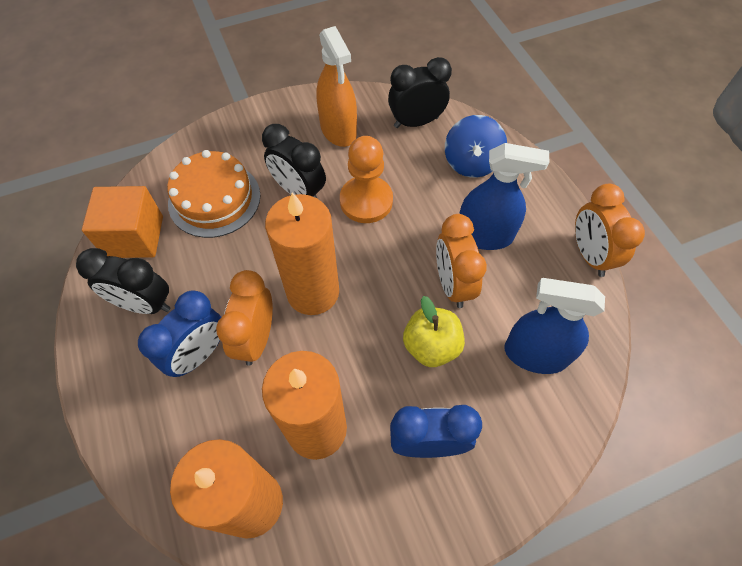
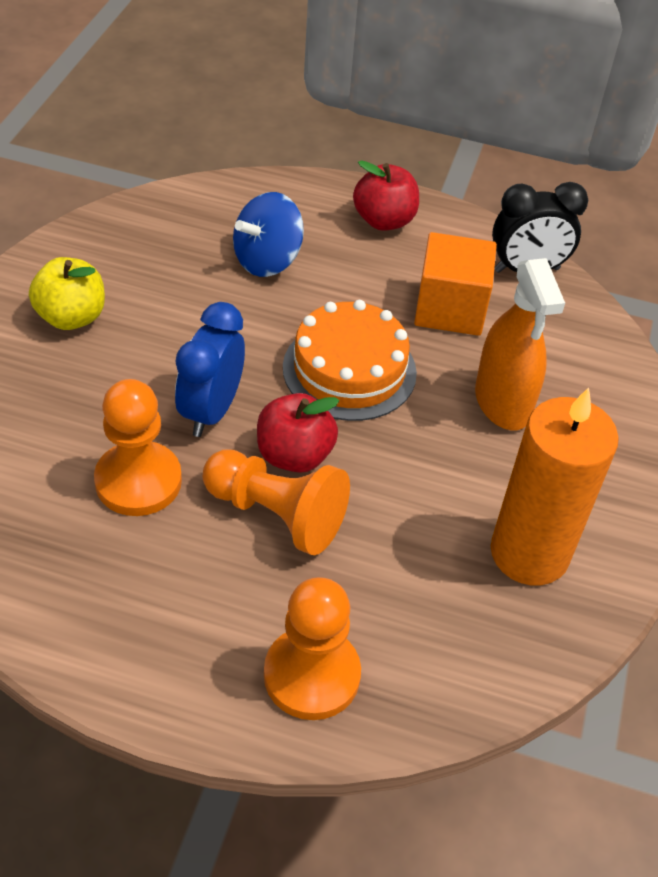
black clock: 3 -> 1
blue clock: 2 -> 1
blue spray bottle: 2 -> 0
orange candle: 3 -> 1
orange clock: 3 -> 0
orange pawn: 1 -> 3
red apple: 0 -> 2

